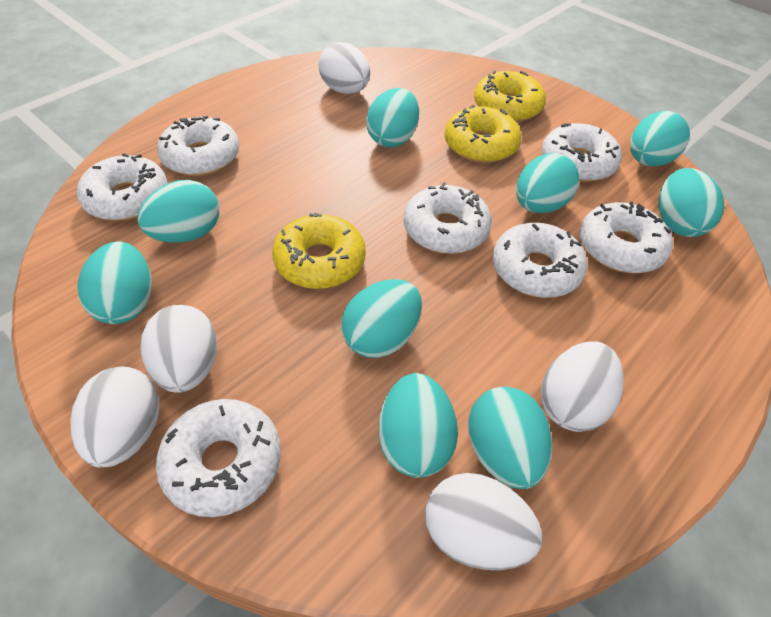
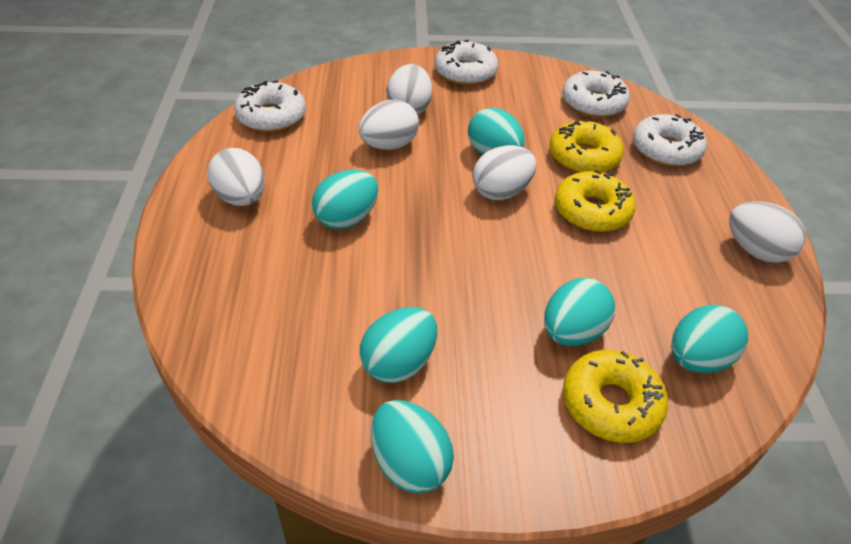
turquoise egg: 9 -> 6
white donut: 7 -> 4

